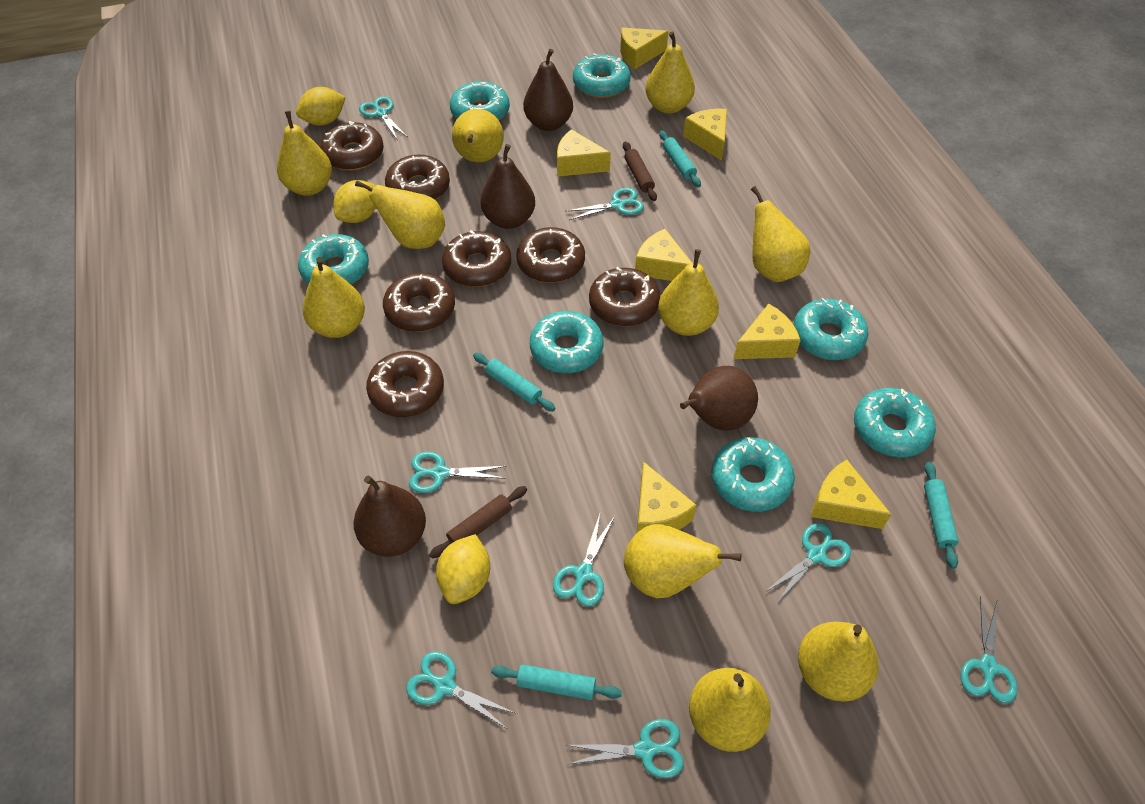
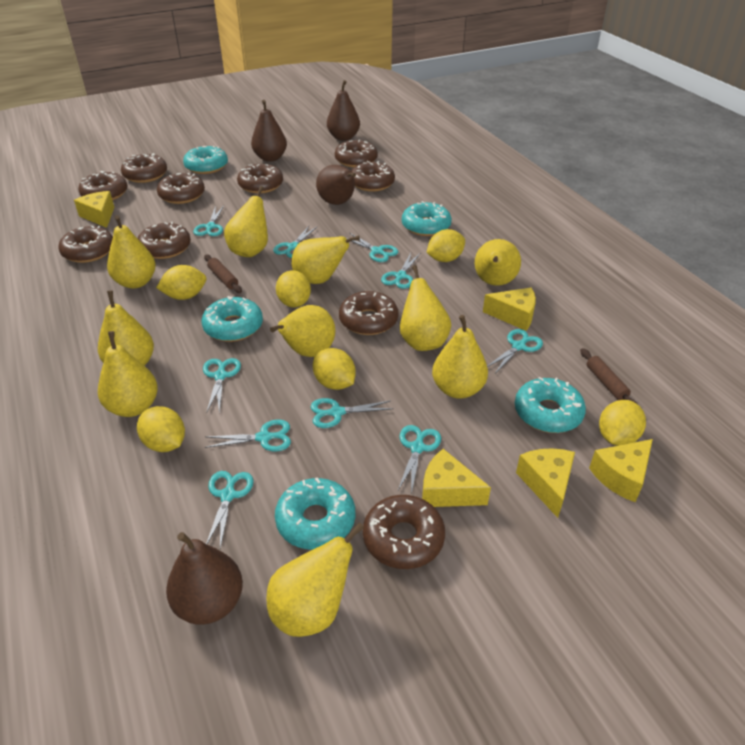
brown donut: 7 -> 10
turquoise donut: 7 -> 5
turquoise rolling pin: 4 -> 0
turquoise scissors: 8 -> 10
yellow cheese: 7 -> 5
yellow lemon: 3 -> 6

